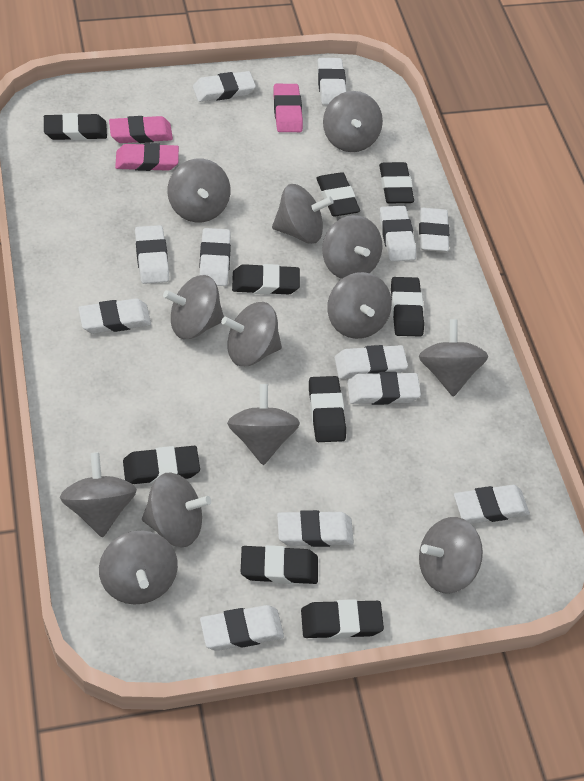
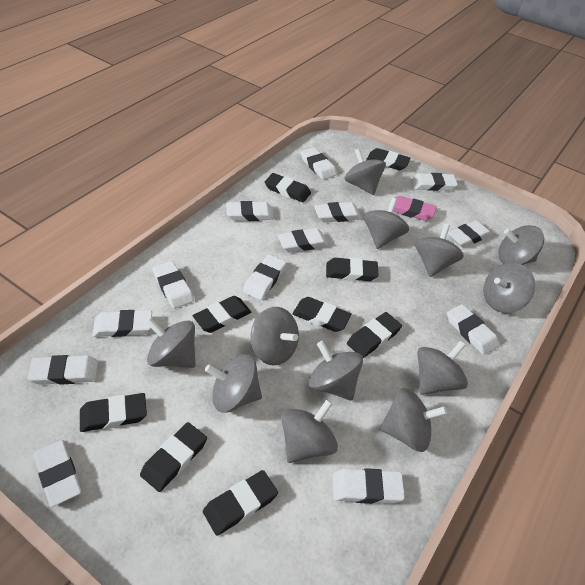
grey spinning top: 13 -> 12
pink eraser: 3 -> 1
white eraser: 12 -> 13

